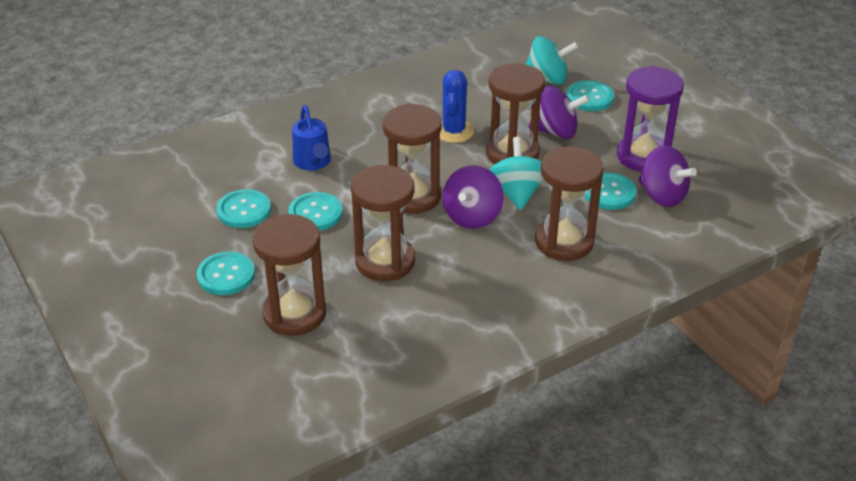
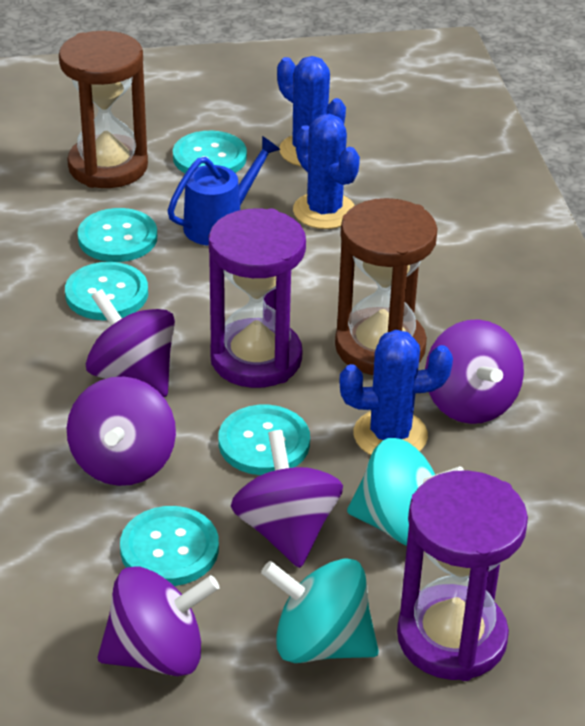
blue cactus: 1 -> 3
brown hourglass: 5 -> 2
purple hourglass: 1 -> 2
purple spinning top: 3 -> 5

